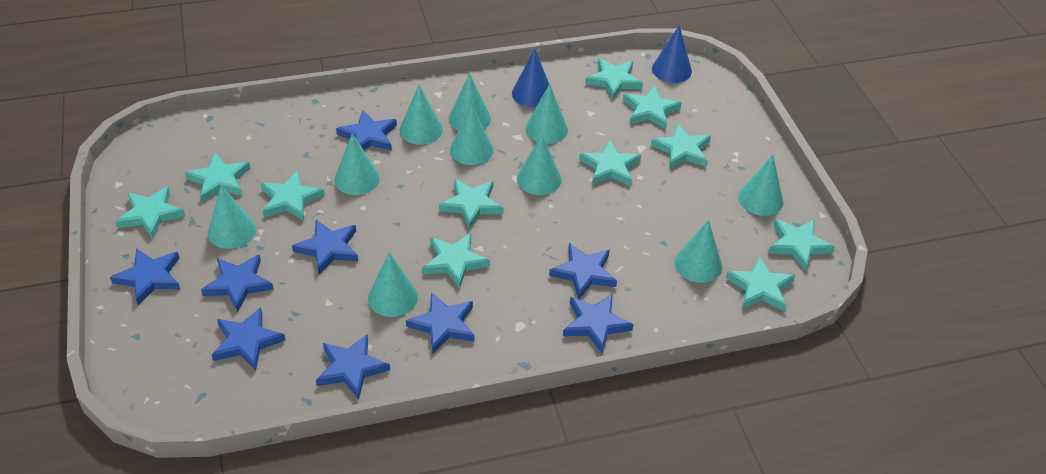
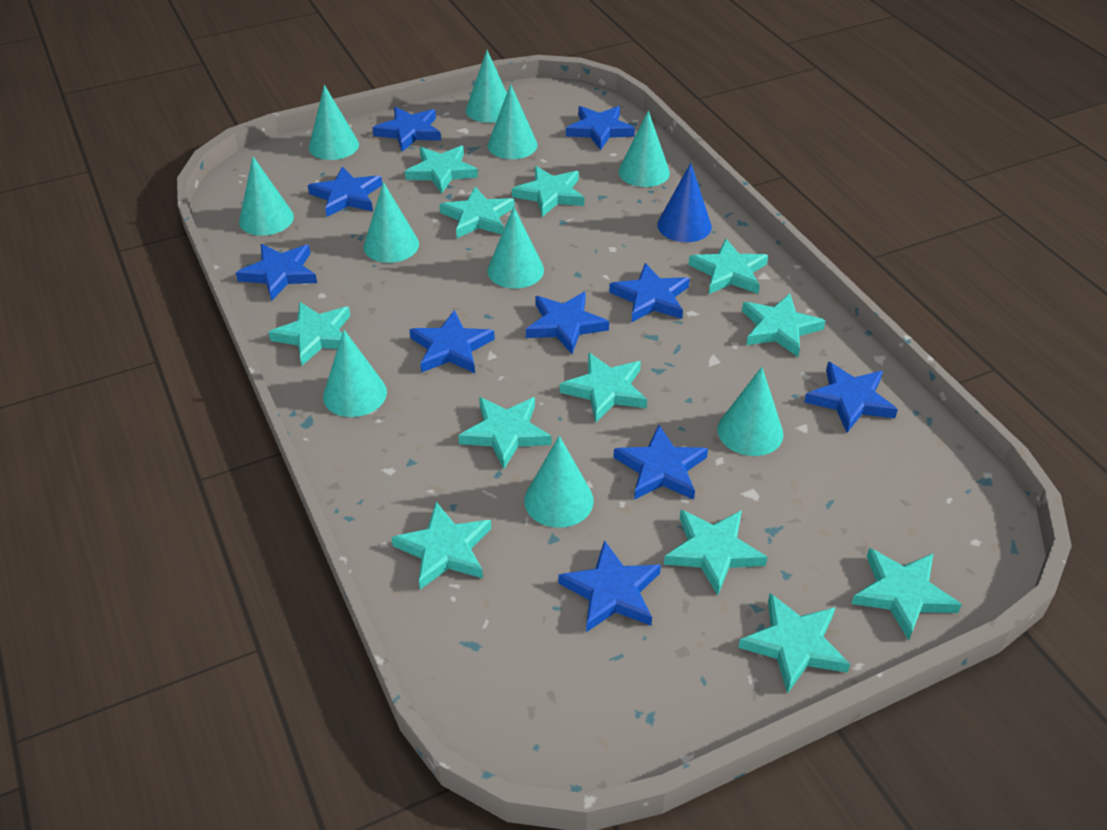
blue cone: 2 -> 1
blue star: 9 -> 10
turquoise star: 11 -> 12

